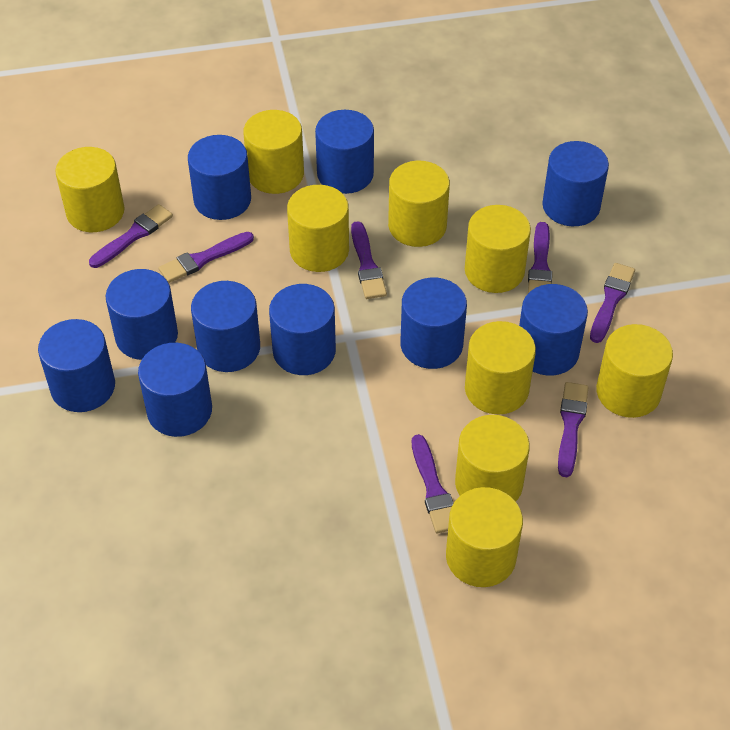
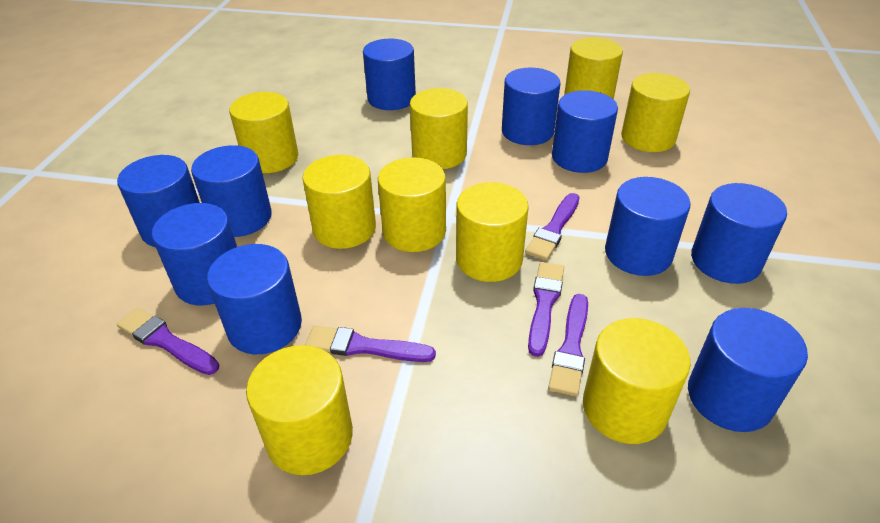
purple brush: 7 -> 5

